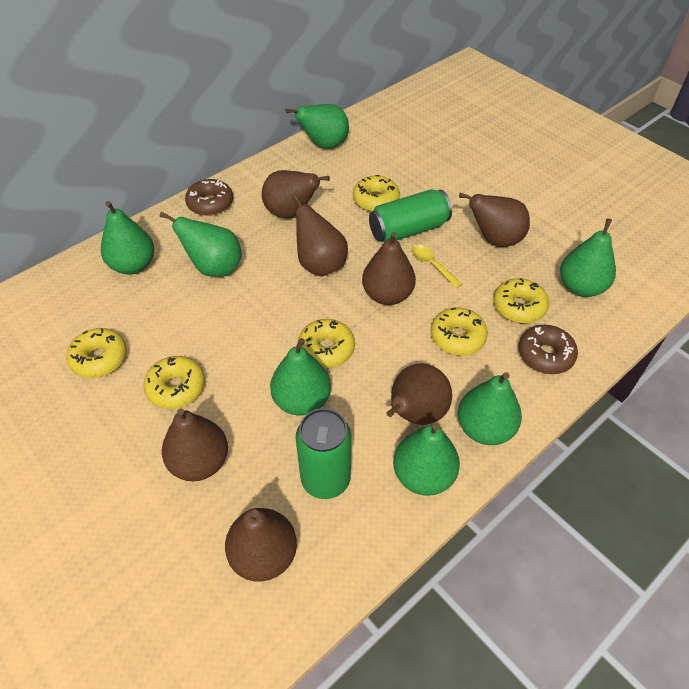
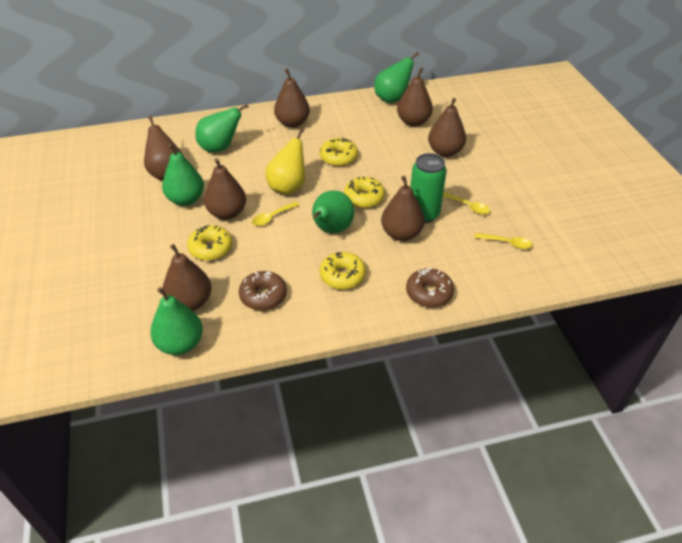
green can: 2 -> 1
green pear: 7 -> 5
yellow donut: 6 -> 4
yellow pear: 0 -> 1
yellow spoon: 1 -> 3

